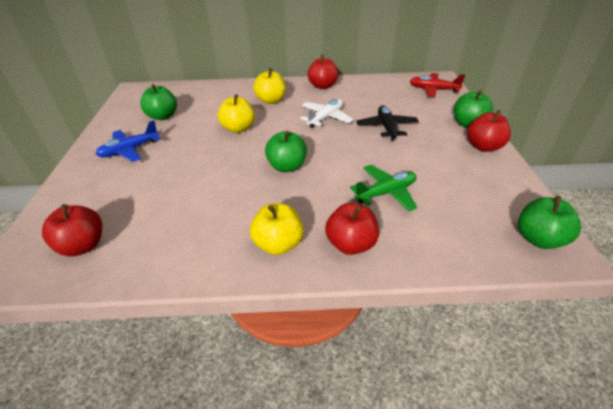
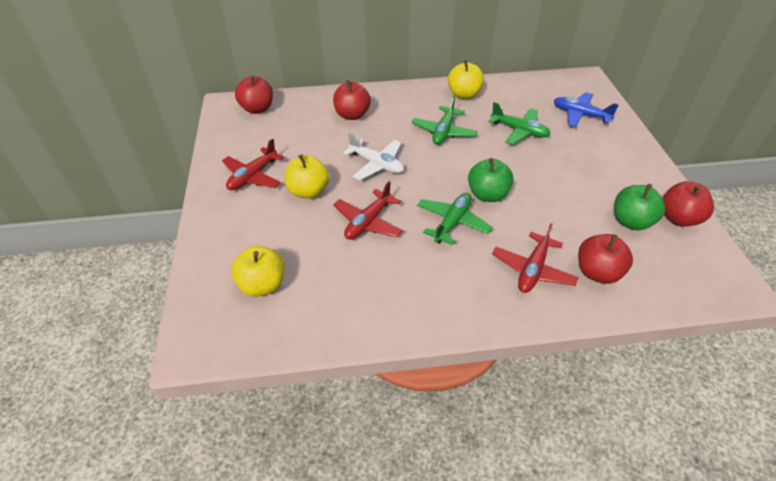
black plane: 1 -> 0
green apple: 4 -> 2
green plane: 1 -> 3
red plane: 1 -> 3

